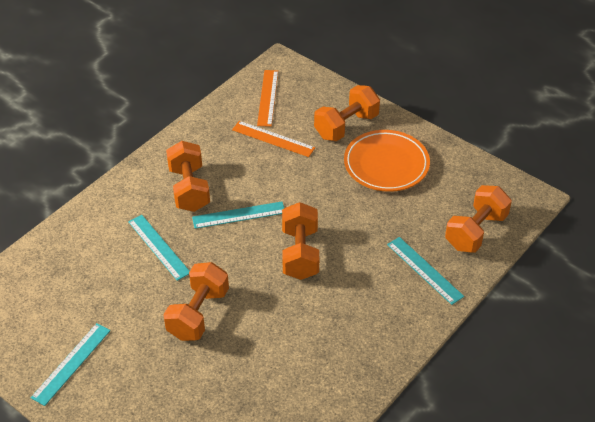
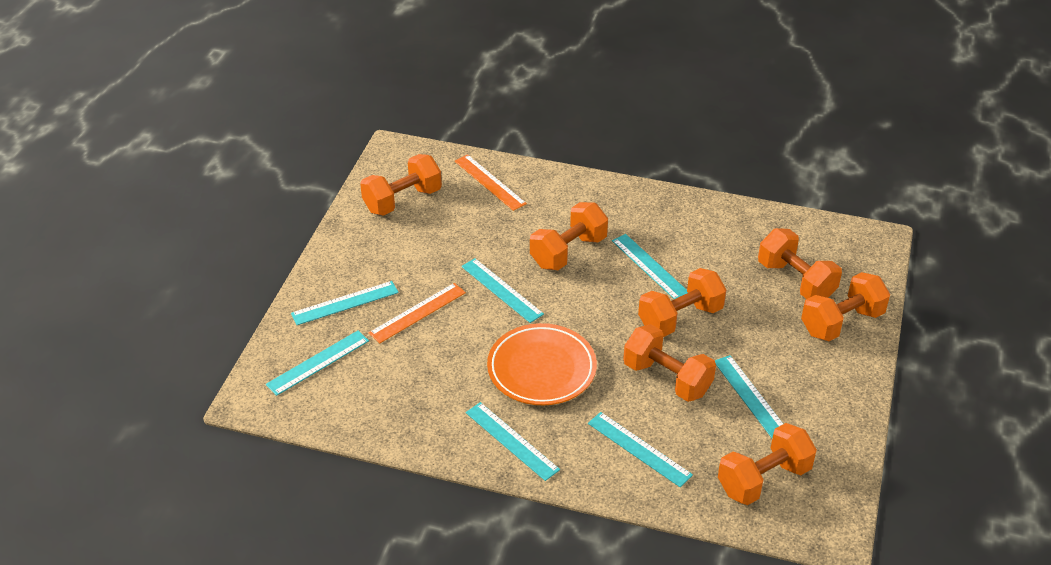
orange dumbbell: 5 -> 7
turquoise ruler: 4 -> 7

